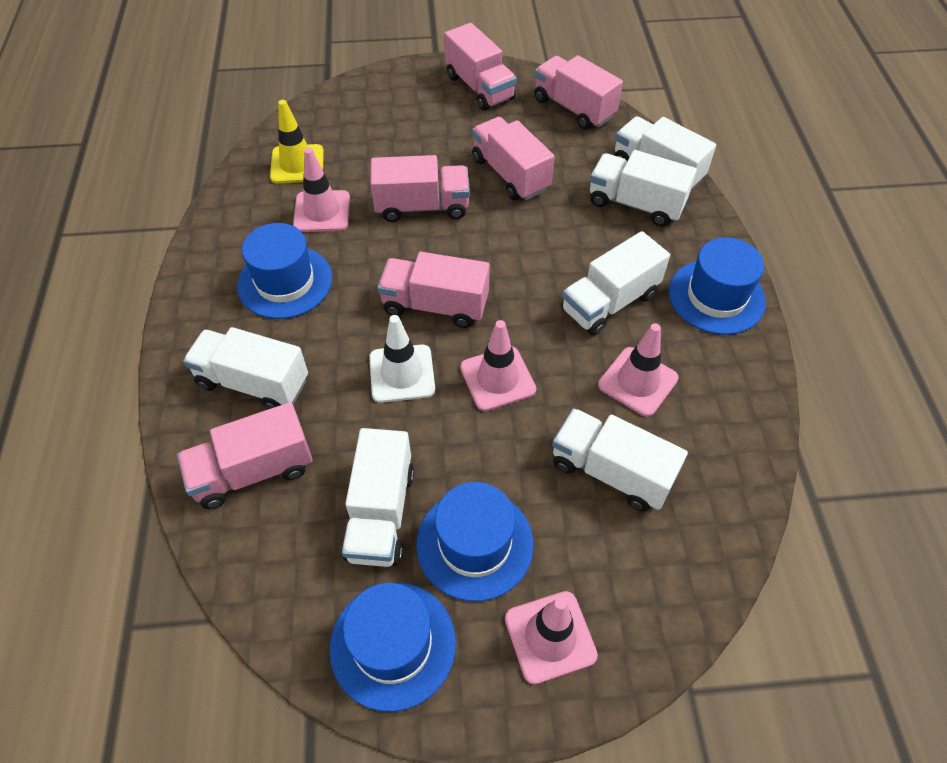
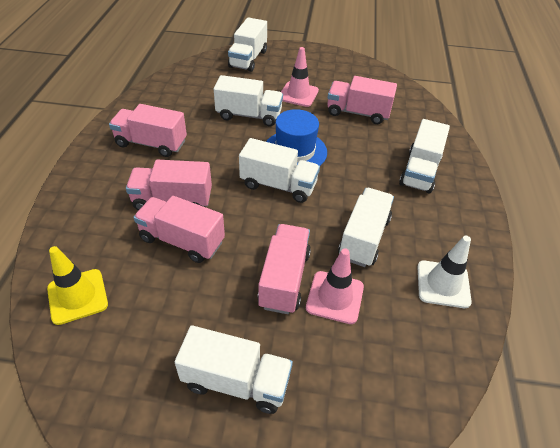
blue hat: 4 -> 1
pink traffic cone: 4 -> 2
pink truck: 6 -> 5

